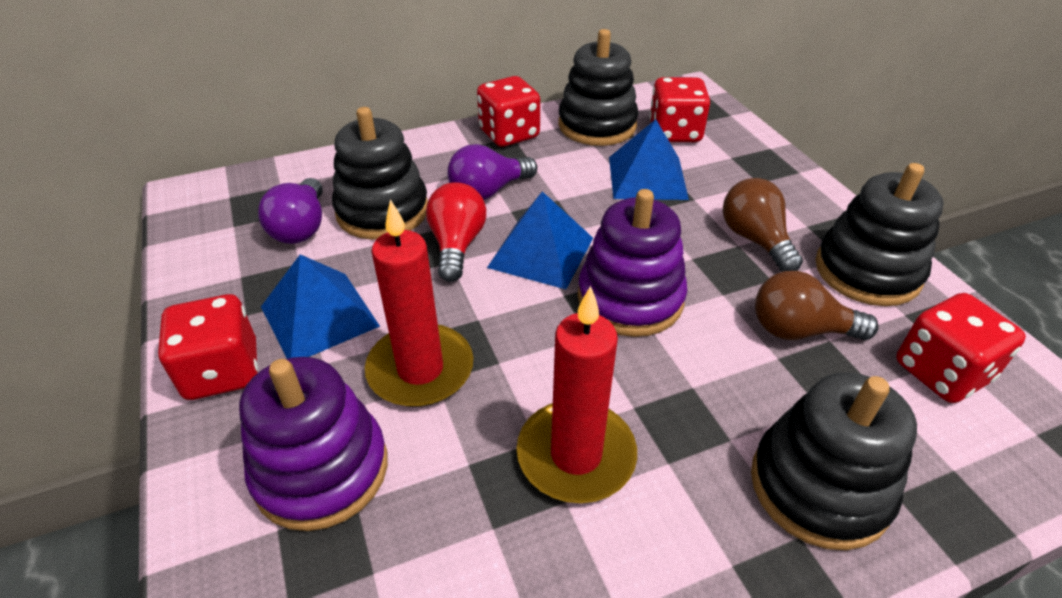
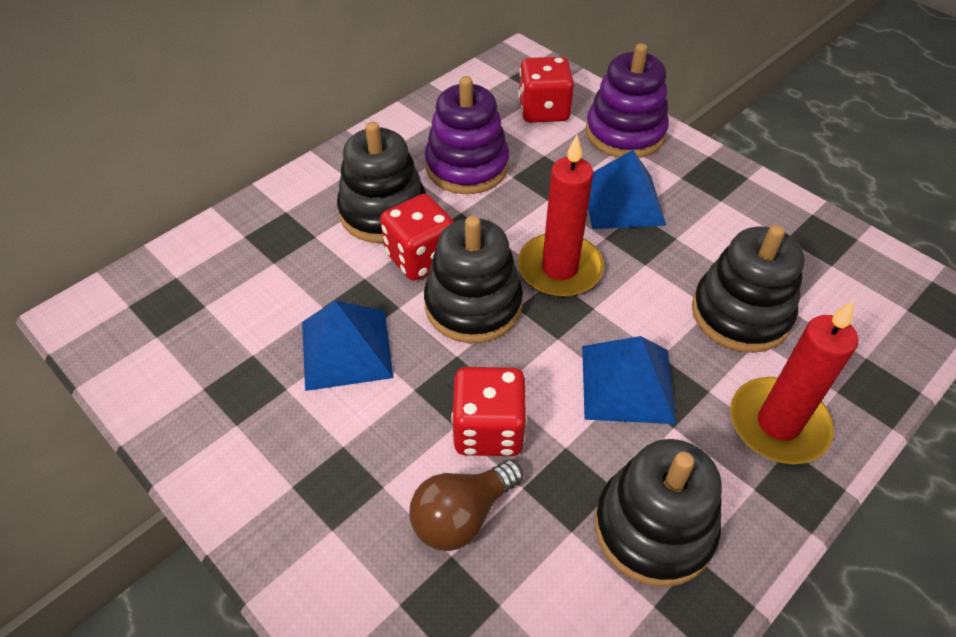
brown light bulb: 2 -> 1
purple light bulb: 2 -> 0
red dice: 4 -> 3
red light bulb: 1 -> 0

